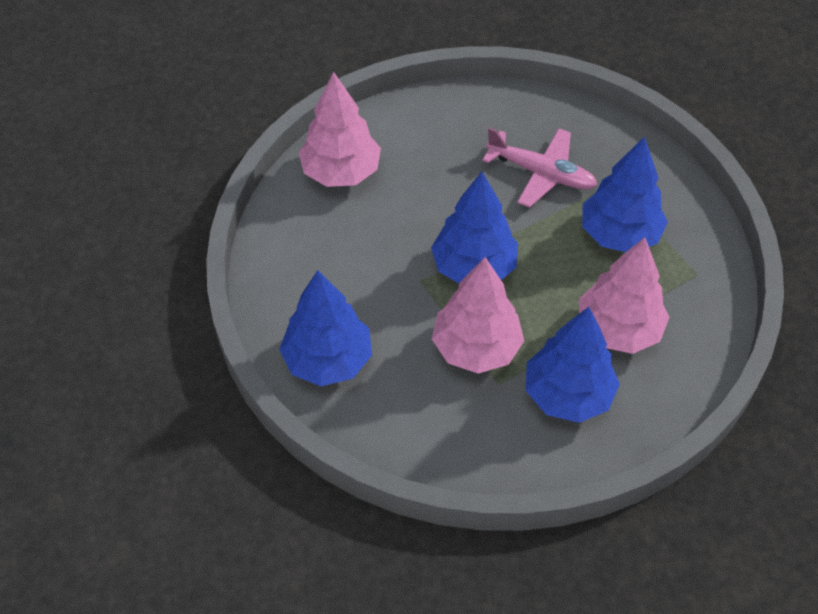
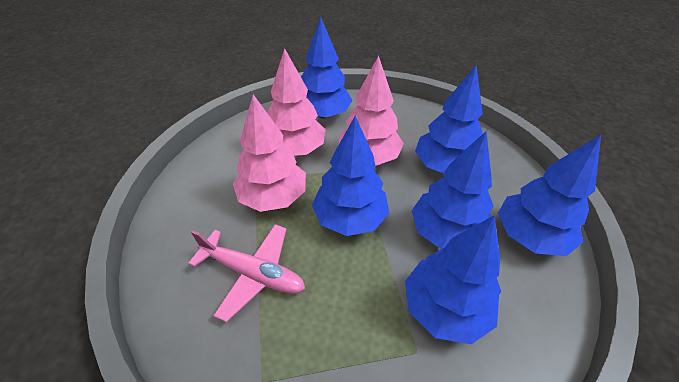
blue tree: 4 -> 6

